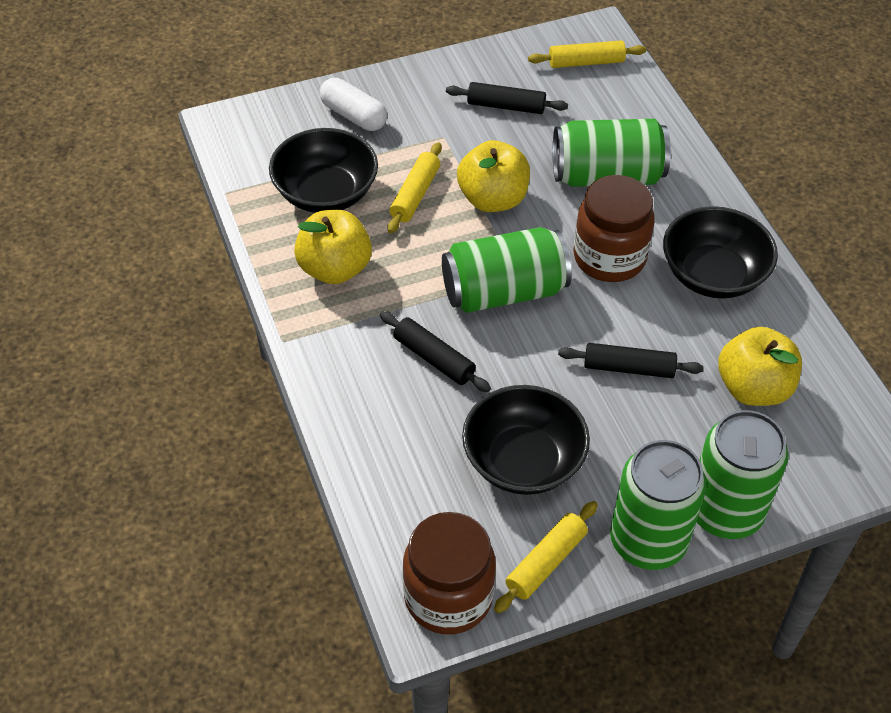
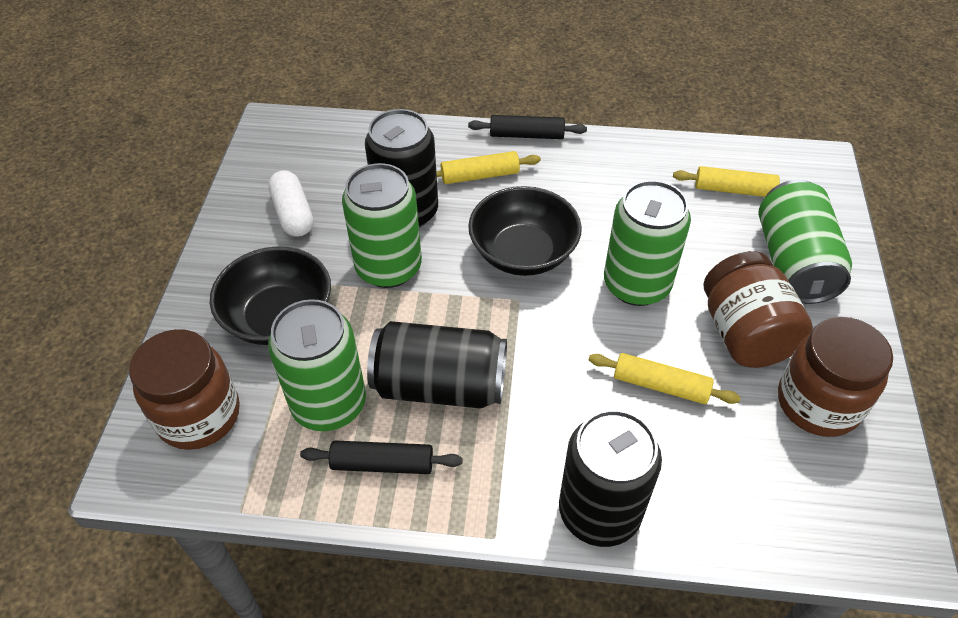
black bowl: 3 -> 2
black can: 0 -> 3
black rolling pin: 3 -> 2
brown jar: 2 -> 3
yellow apple: 3 -> 0

